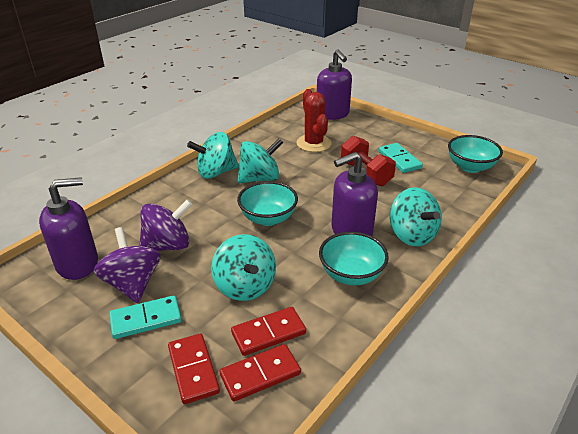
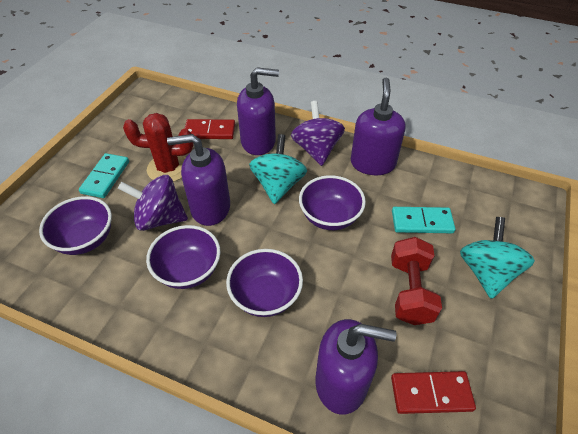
purple bowl: 0 -> 4
purple soap dispenser: 3 -> 4
red domino: 3 -> 2
turquoise bowl: 3 -> 0
turquoise spinning top: 4 -> 2

